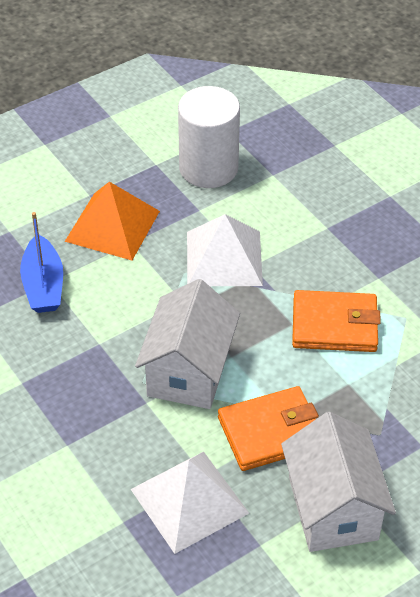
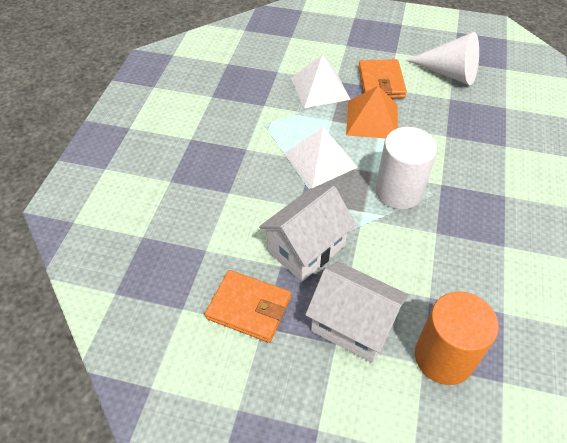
blue boat: 1 -> 0
orange cylinder: 0 -> 1
white cone: 0 -> 1

